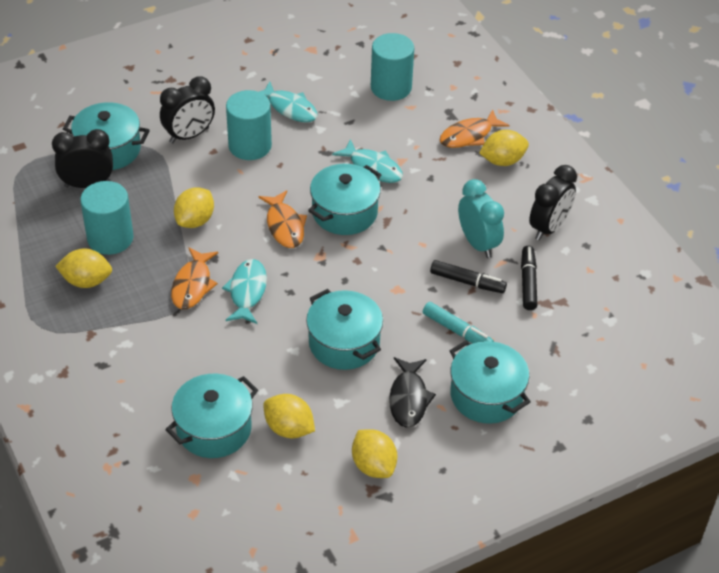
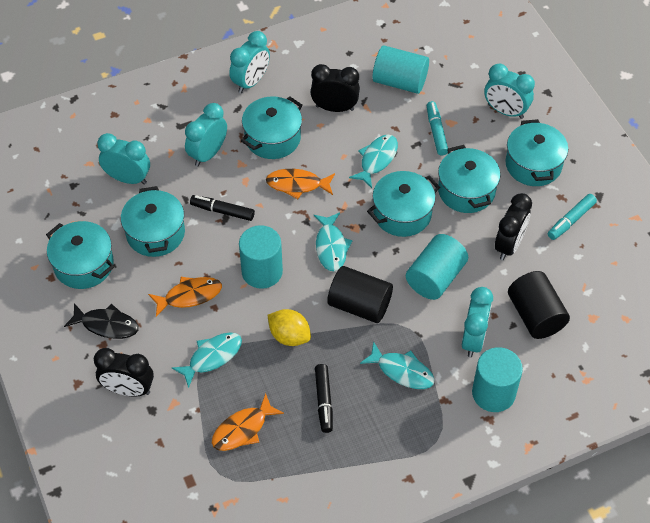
black cylinder: 0 -> 2
turquoise clock: 1 -> 5
turquoise cylinder: 3 -> 4
turquoise fish: 3 -> 4
turquoise marker: 1 -> 2
turquoise pot: 5 -> 6
yellow lemon: 5 -> 1

